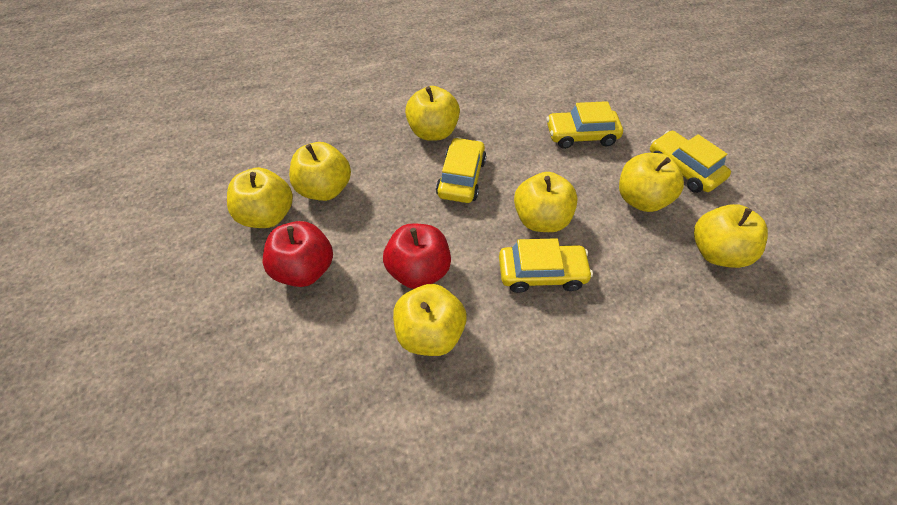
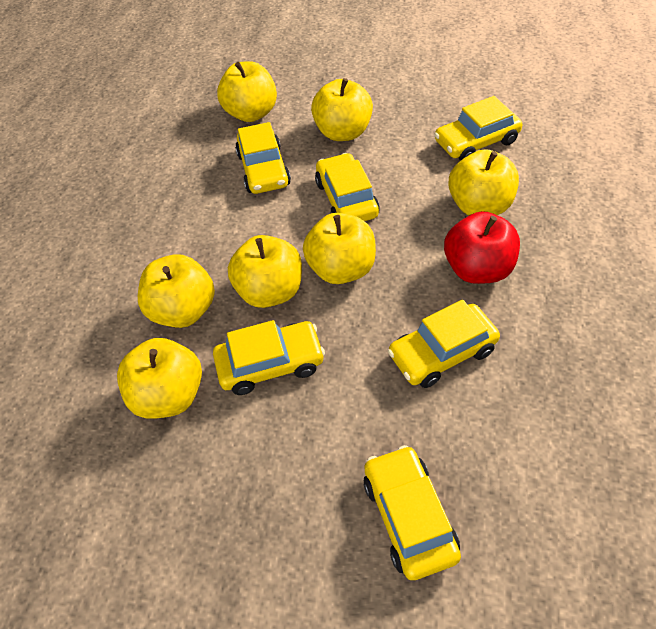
red apple: 2 -> 1
yellow car: 4 -> 6

